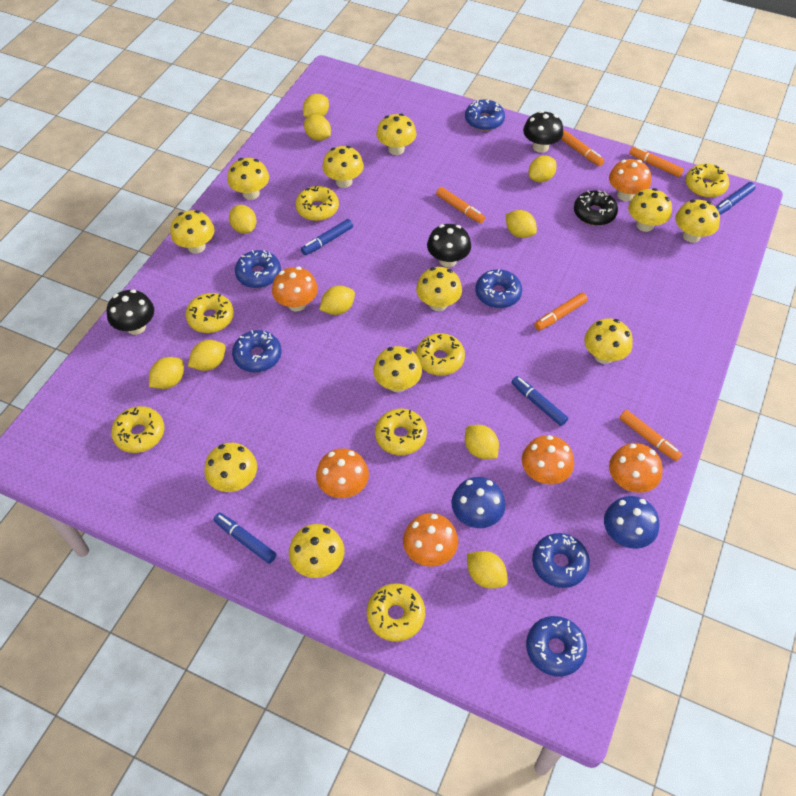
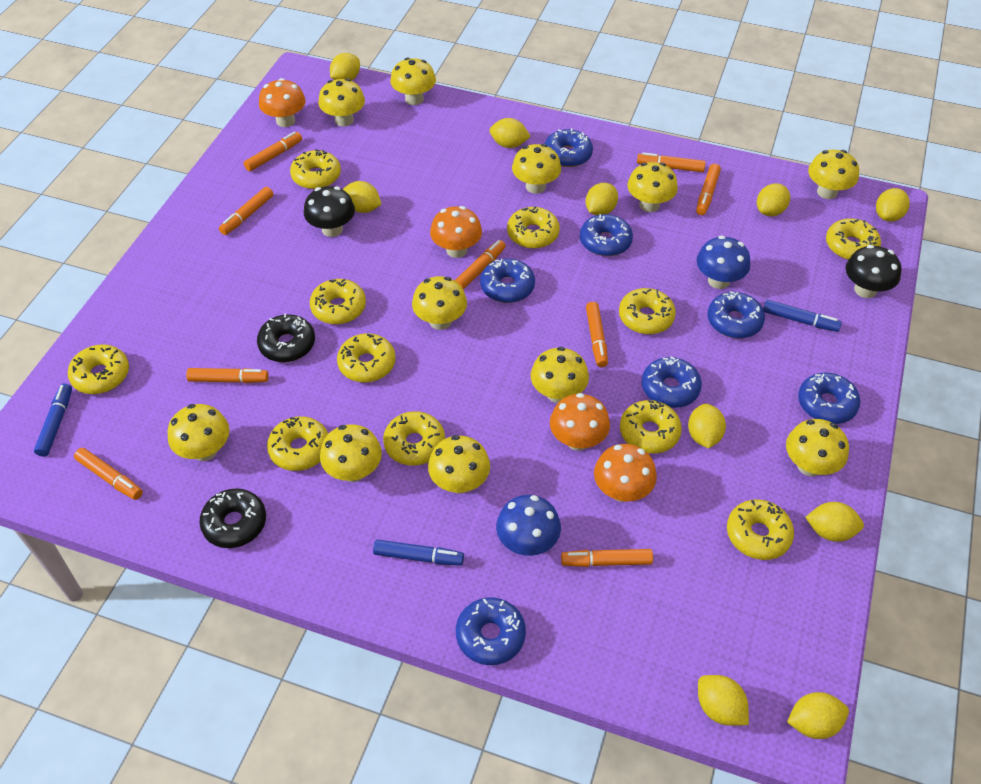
black donut: 1 -> 2
black mushroom: 3 -> 2
blue donut: 6 -> 7
blue marker: 4 -> 3
orange marker: 5 -> 9
orange mushroom: 6 -> 4
yellow donut: 7 -> 11

